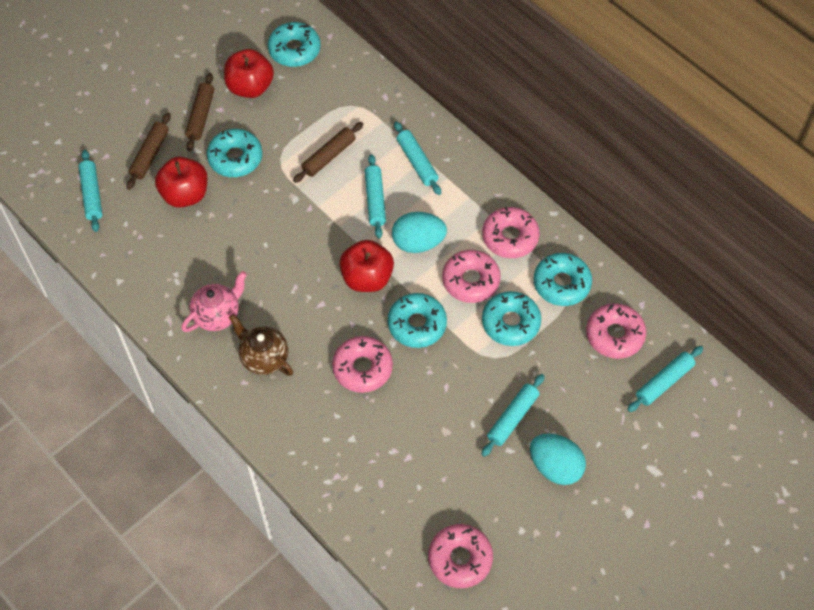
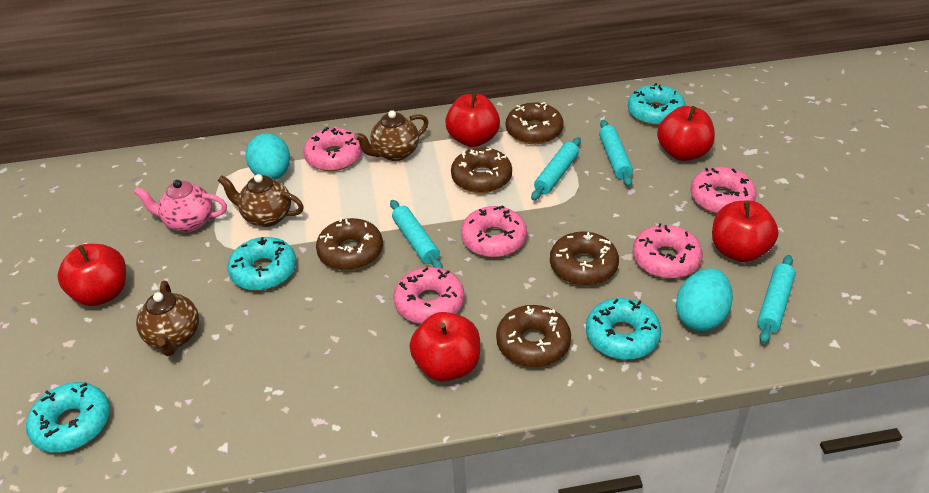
brown donut: 0 -> 5
brown rolling pin: 3 -> 0
brown teapot: 1 -> 3
red apple: 3 -> 5
turquoise donut: 5 -> 4
turquoise rolling pin: 5 -> 4

